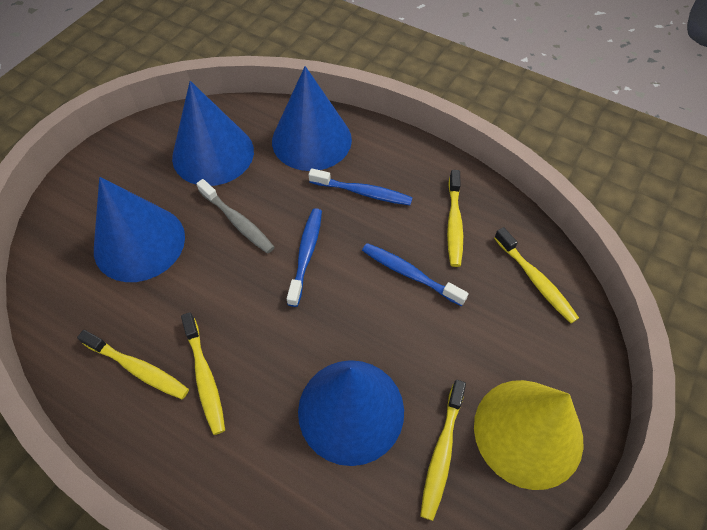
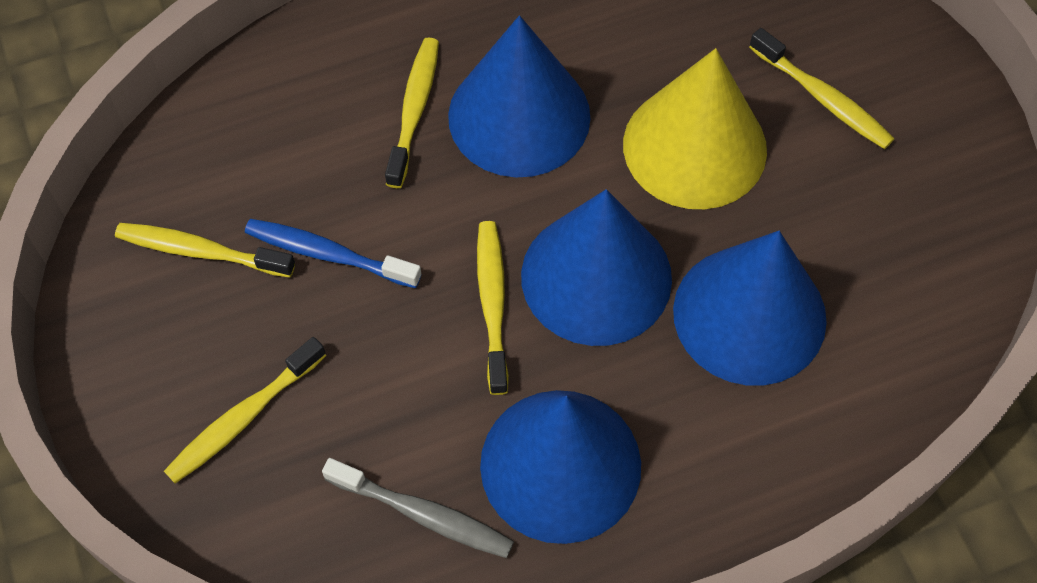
blue toothbrush: 3 -> 1

